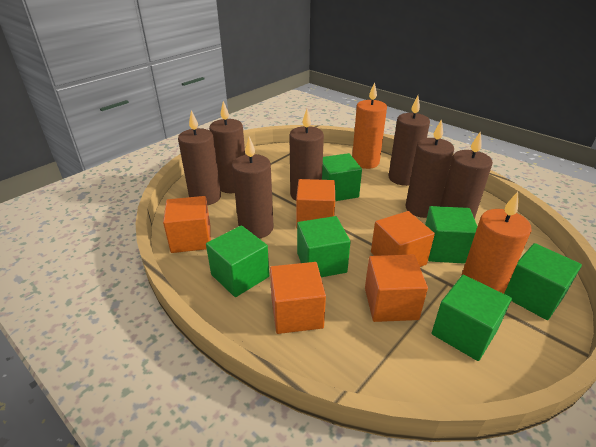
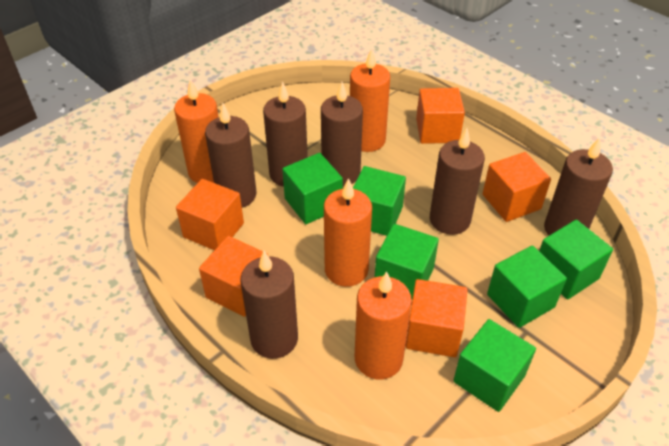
brown candle: 7 -> 6
orange candle: 2 -> 4

